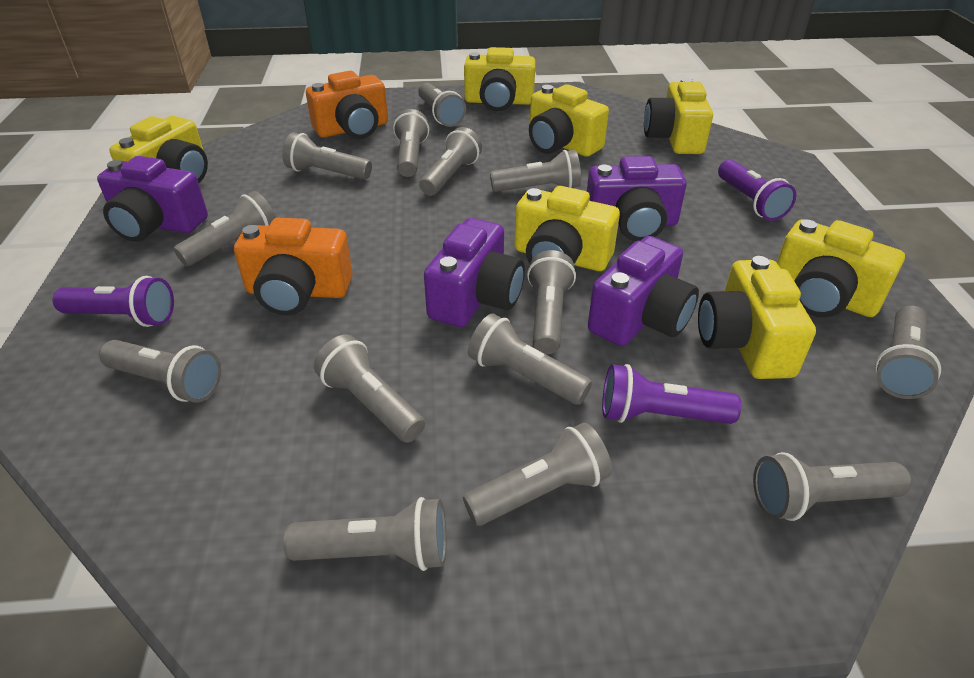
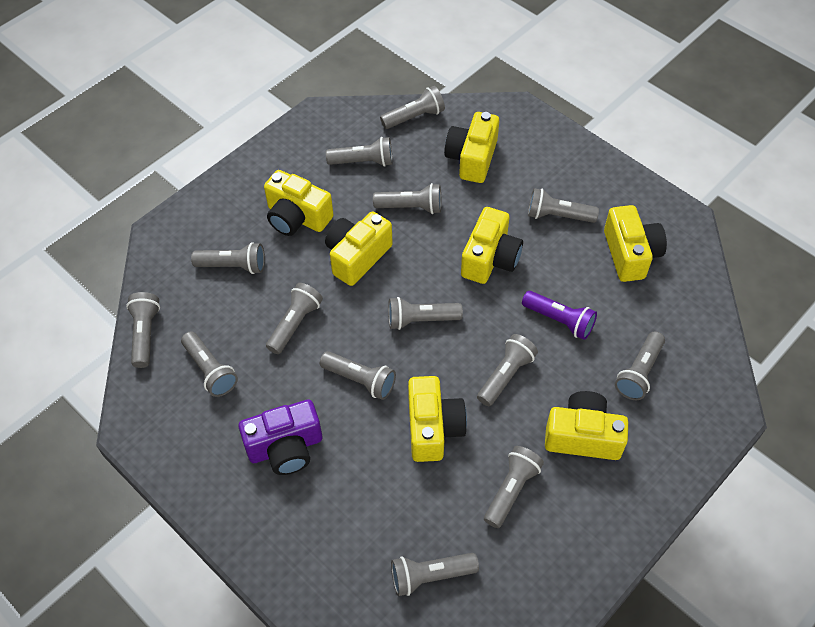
orange camera: 2 -> 0
purple camera: 4 -> 1
purple flashlight: 3 -> 1

